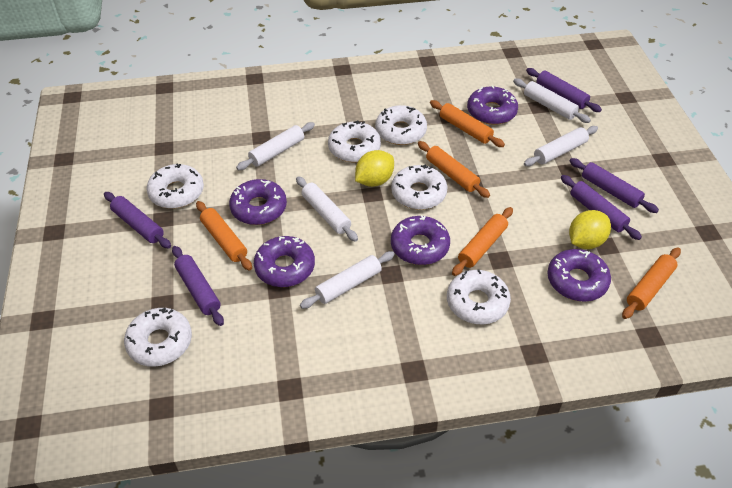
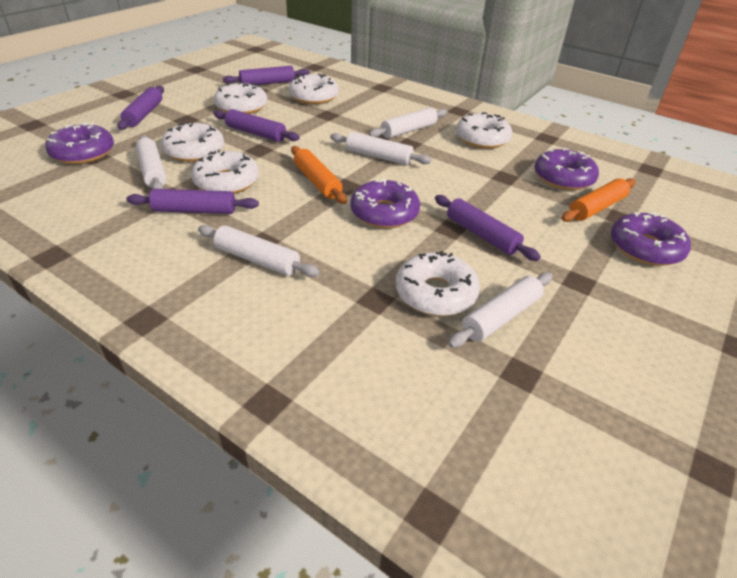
orange rolling pin: 5 -> 2
purple donut: 5 -> 4
yellow lemon: 2 -> 0

